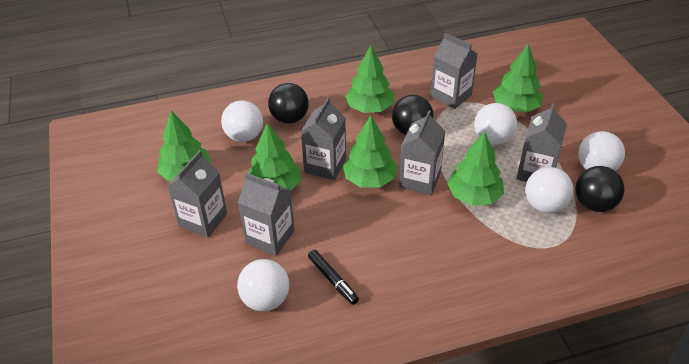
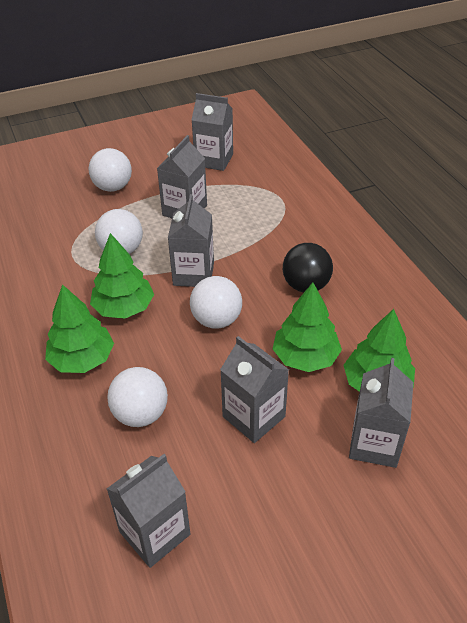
black ball: 3 -> 1
black marker: 1 -> 0
green tree: 6 -> 4
white ball: 5 -> 4

